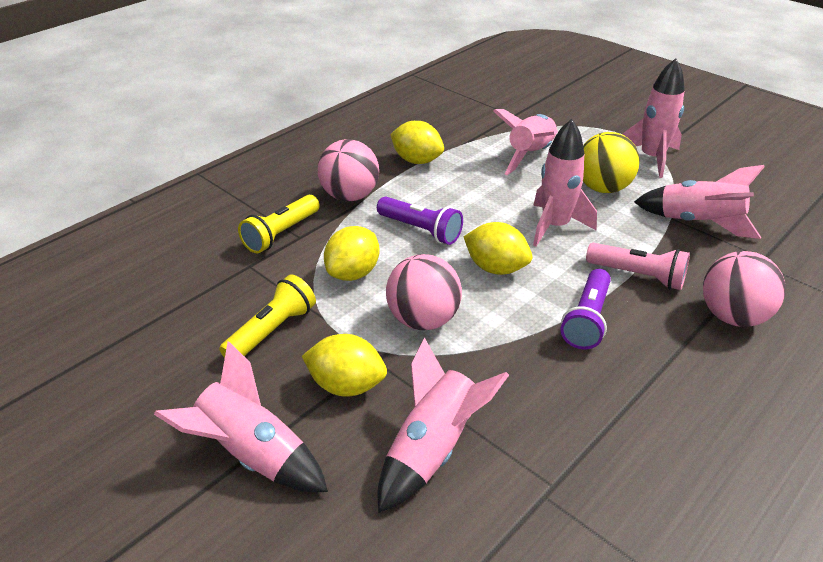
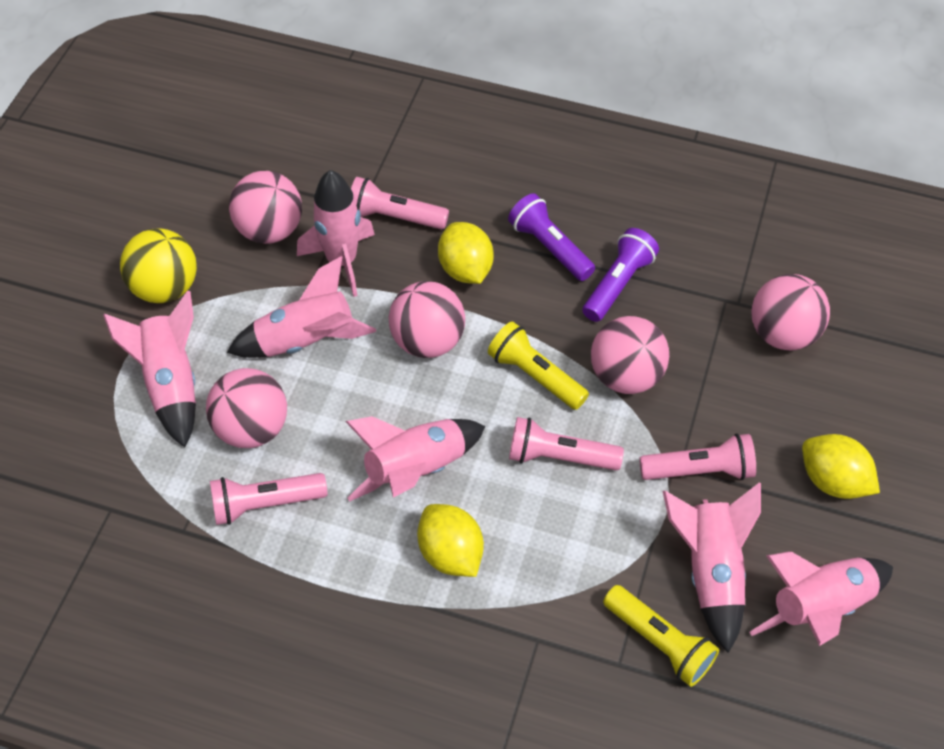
pink ball: 3 -> 5
pink flashlight: 1 -> 4
yellow lemon: 4 -> 3

